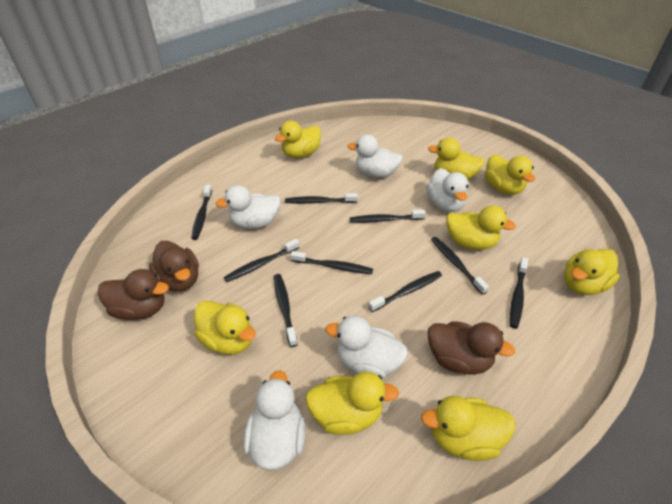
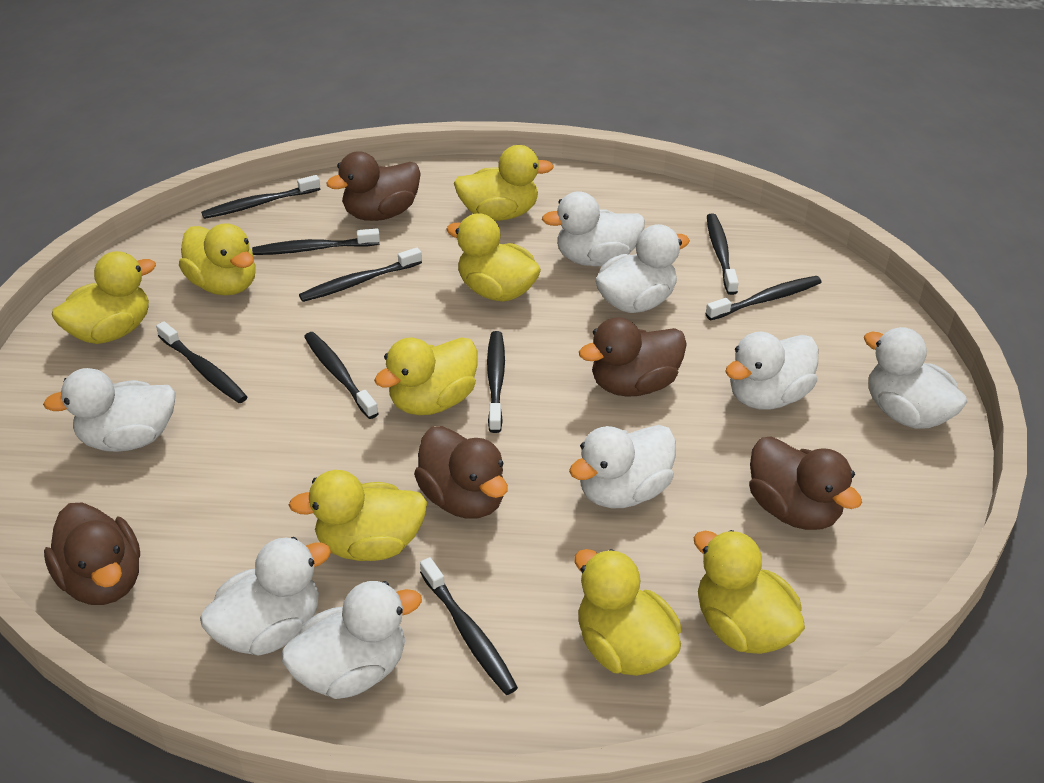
brown duck: 3 -> 5
white duck: 5 -> 8

